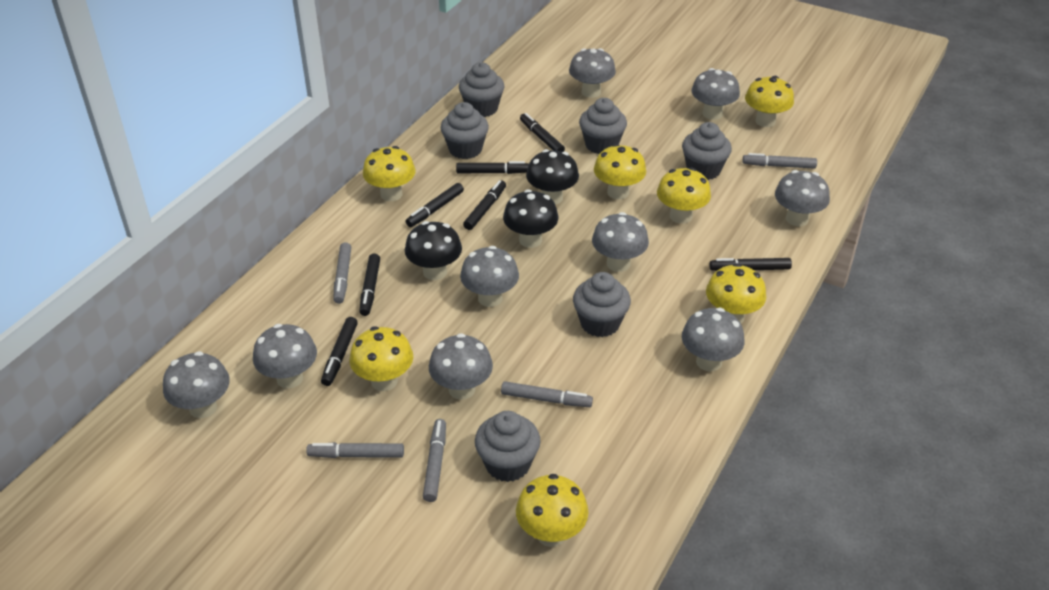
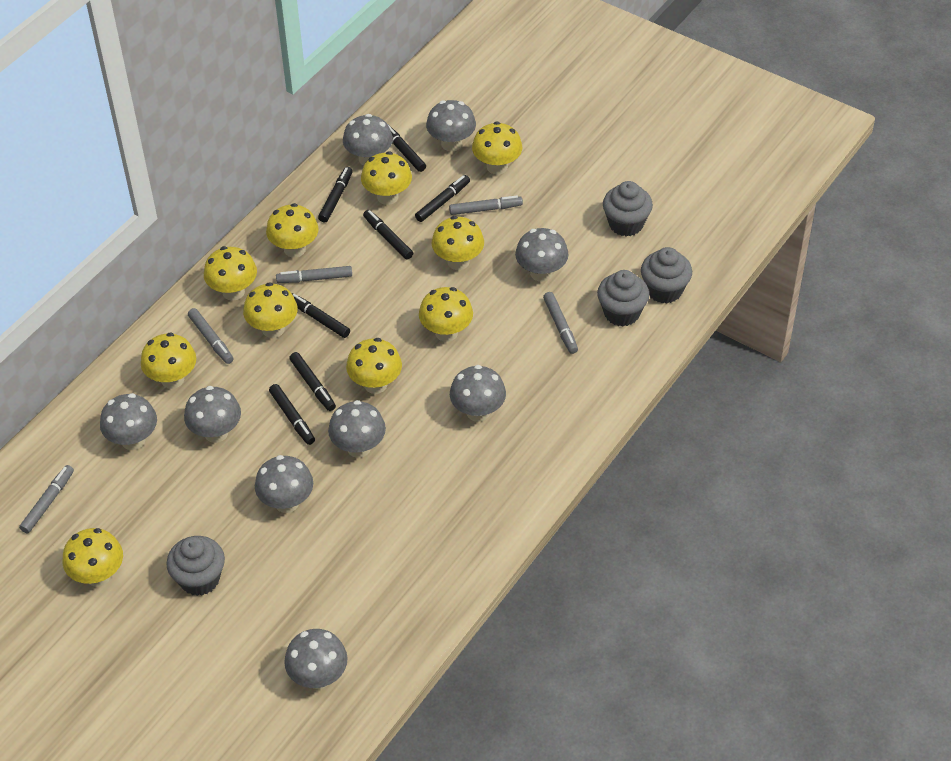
black mushroom: 3 -> 0
grey cupcake: 6 -> 4
yellow mushroom: 7 -> 10

